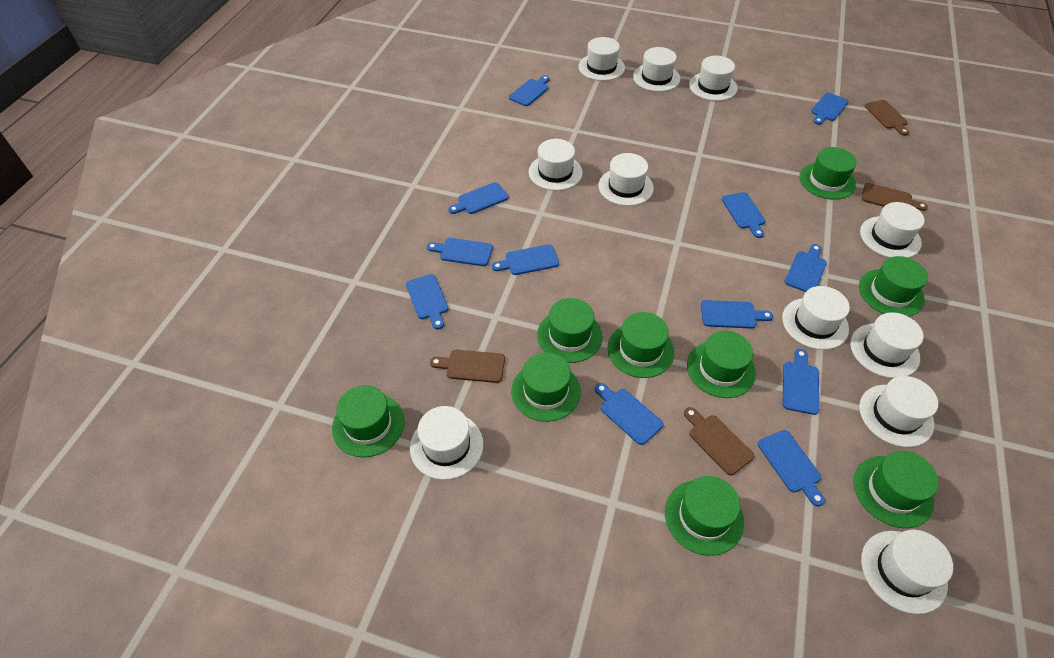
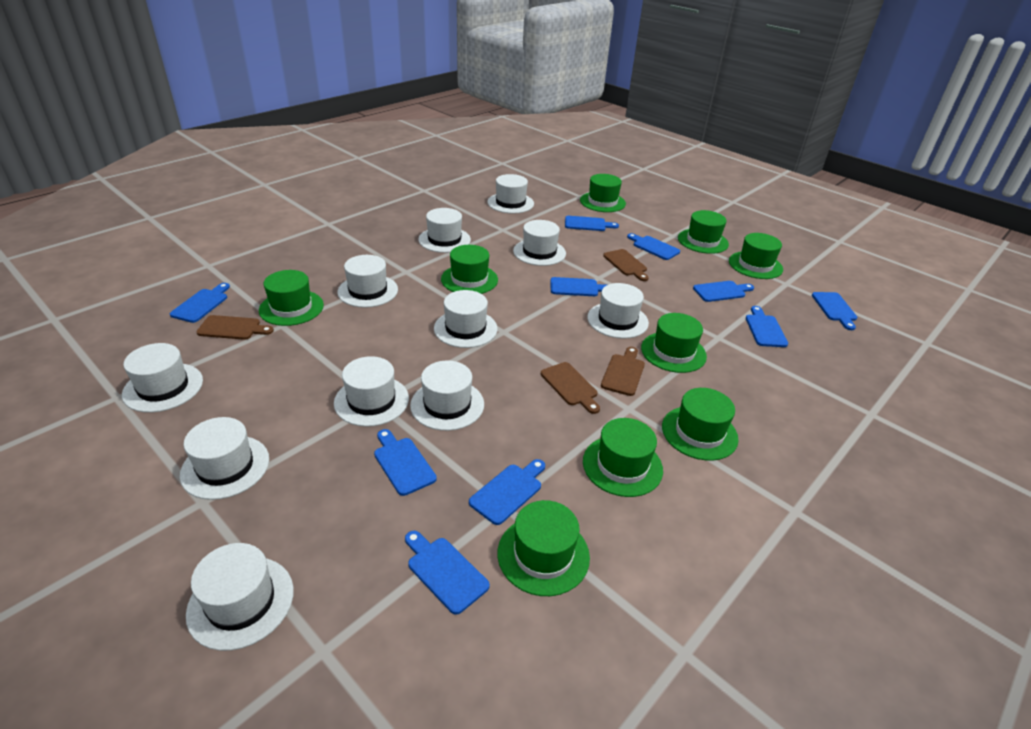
blue cutting board: 12 -> 10

